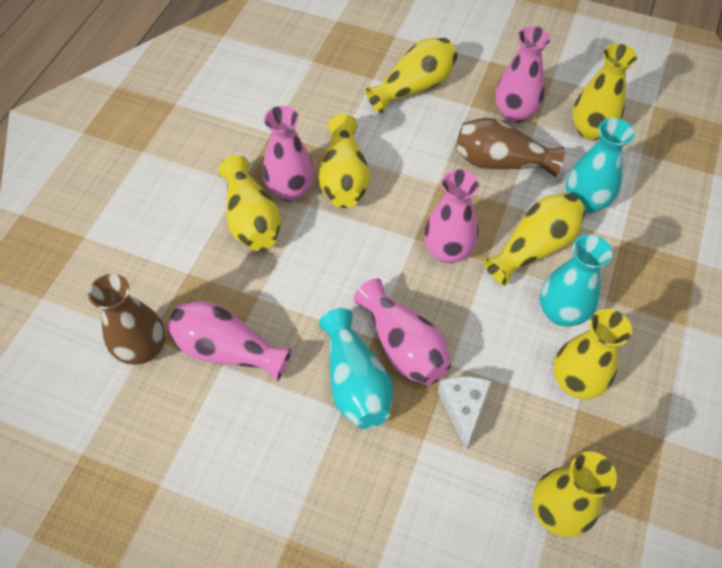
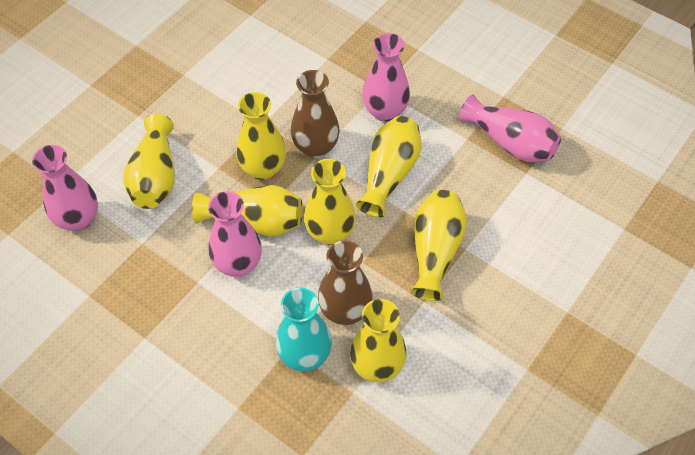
pink vase: 5 -> 4
turquoise vase: 3 -> 1
white cheese: 1 -> 0

